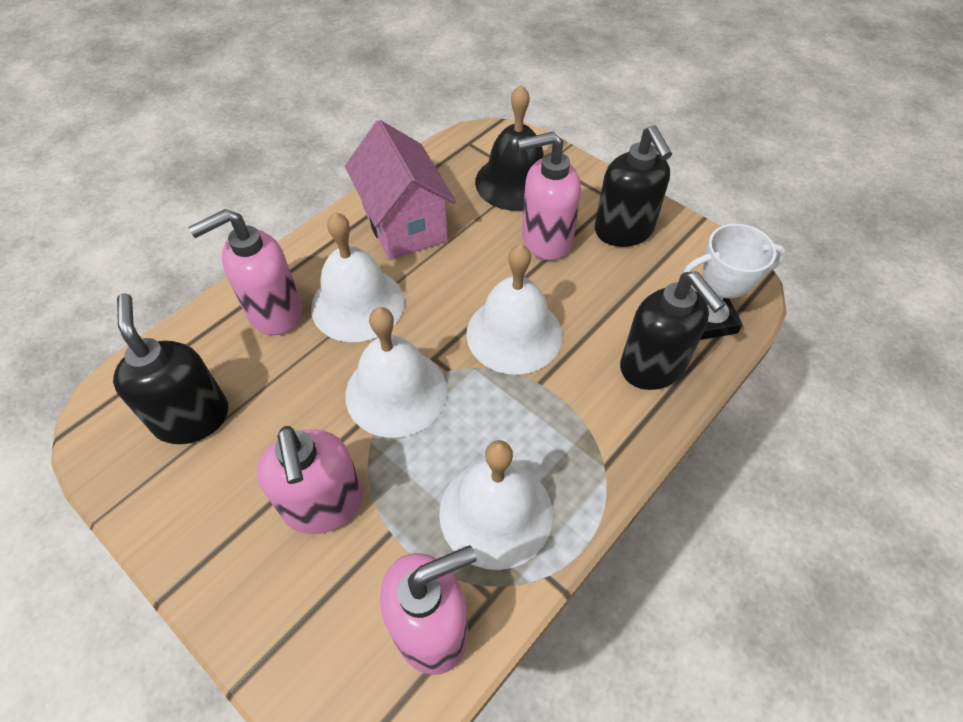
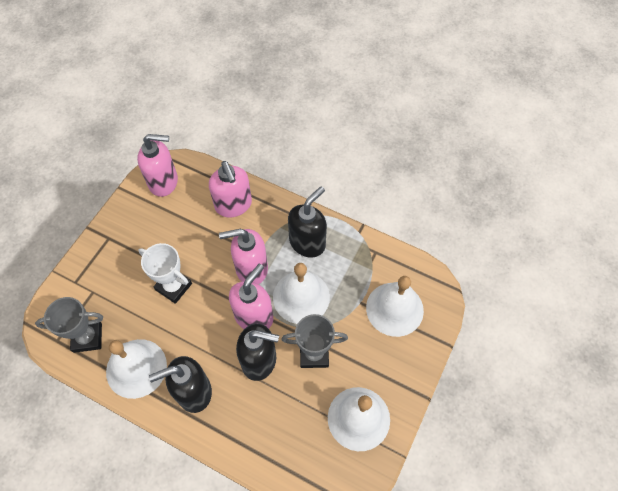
black bell: 1 -> 0
grey trophy: 0 -> 2
pink house: 1 -> 0

